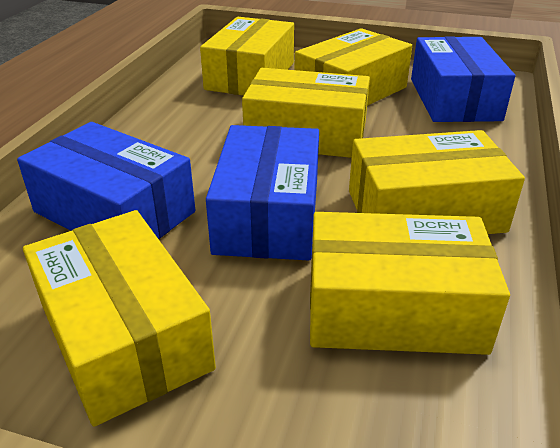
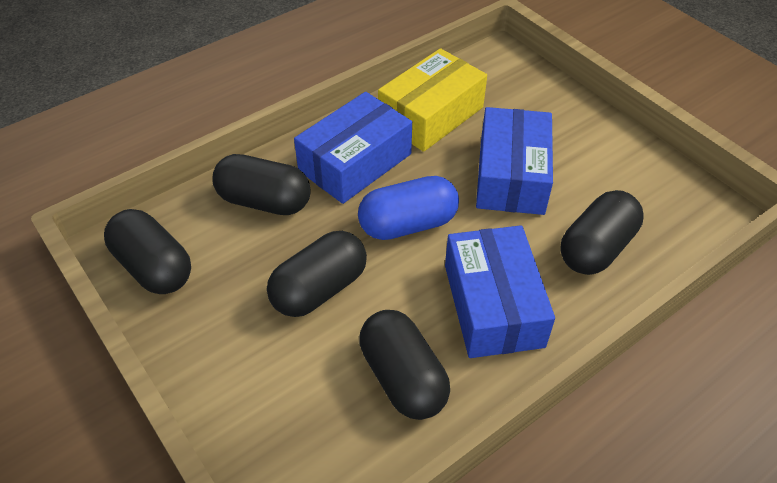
black capsule: 0 -> 5
blue capsule: 0 -> 1
yellow box: 6 -> 1

